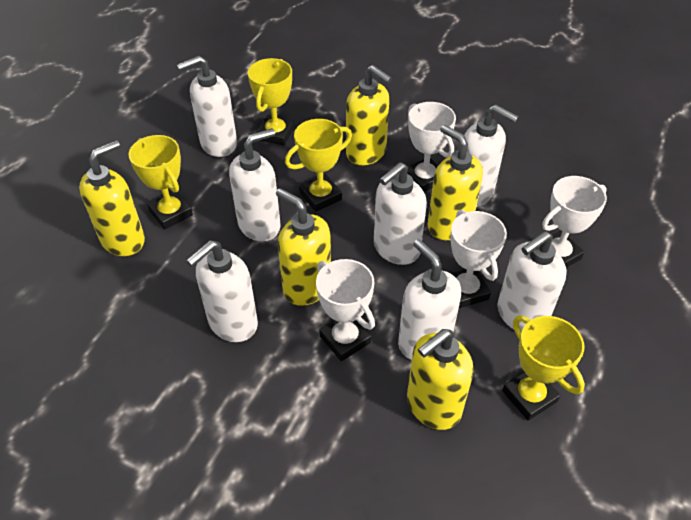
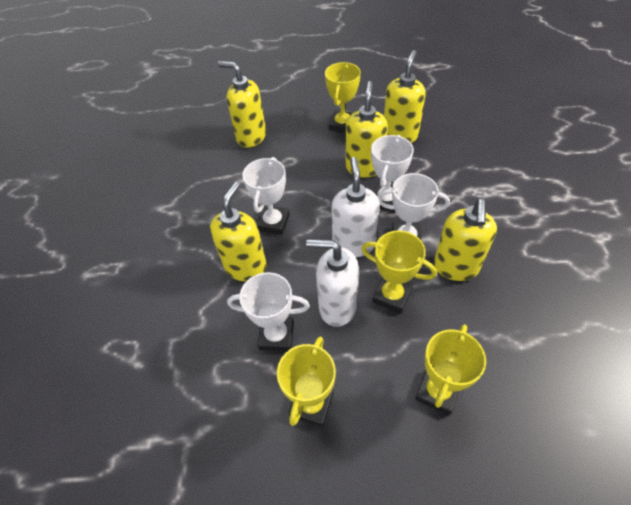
white soap dispenser: 7 -> 2

